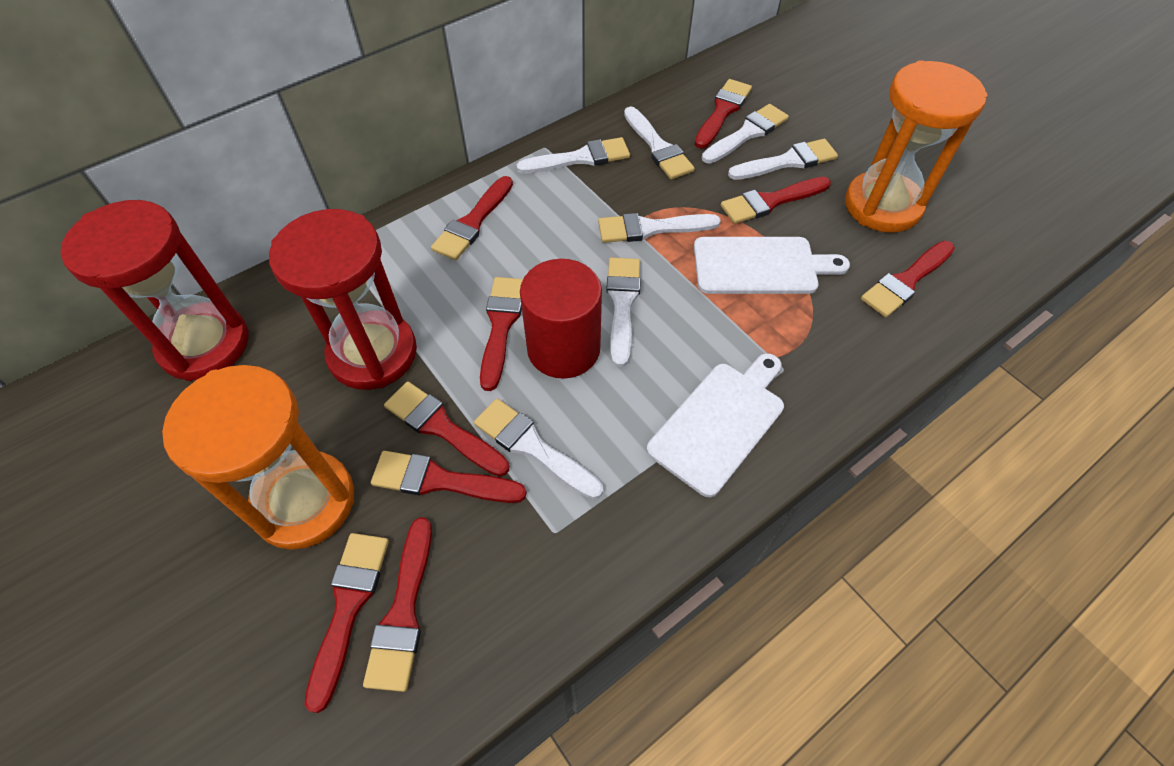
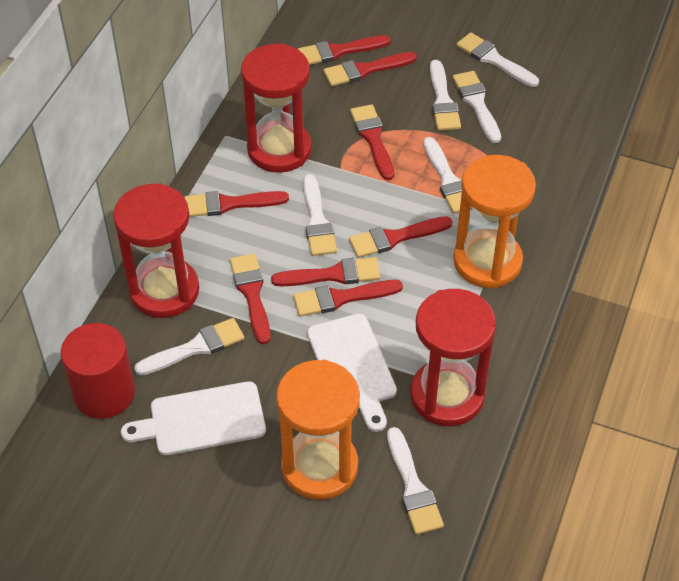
red brush: 9 -> 8
red hourglass: 2 -> 3

